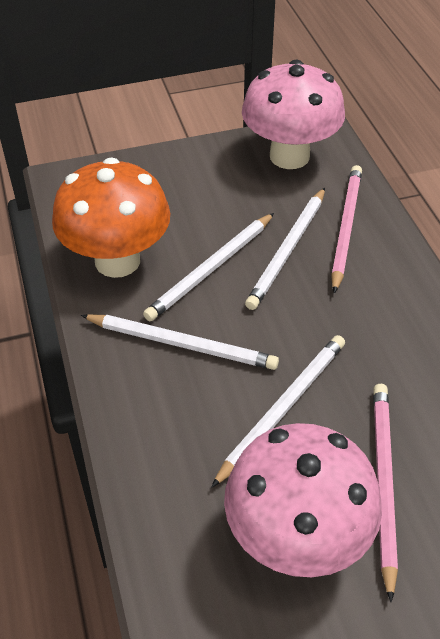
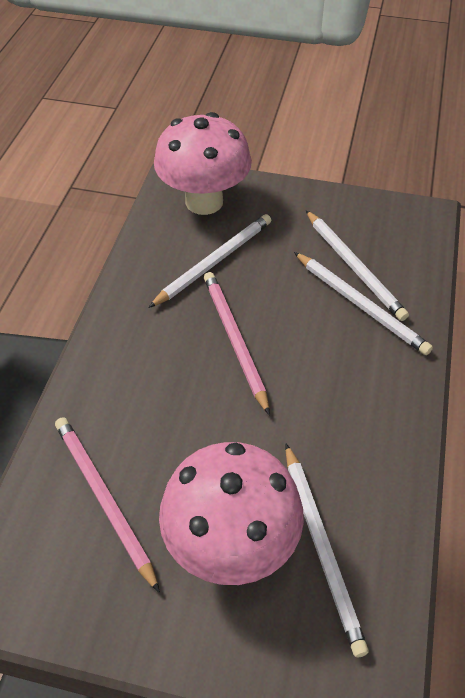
orange mushroom: 1 -> 0

